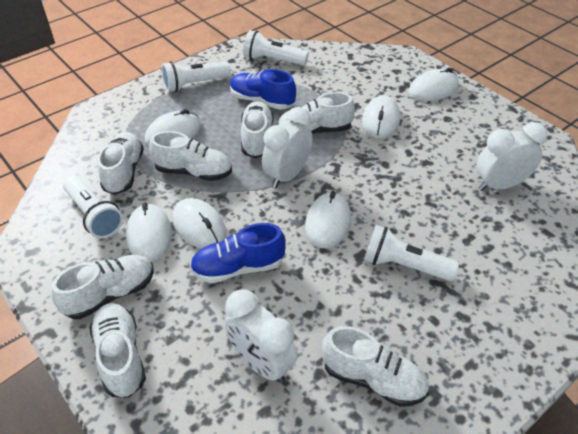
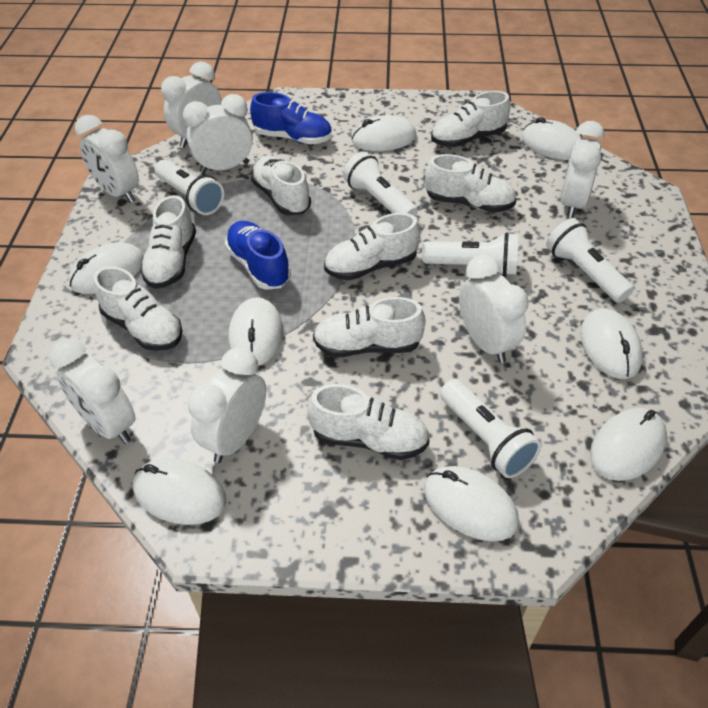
white clock: 3 -> 7
white flashlight: 4 -> 5
white mouse: 6 -> 8
white shoe: 7 -> 8

